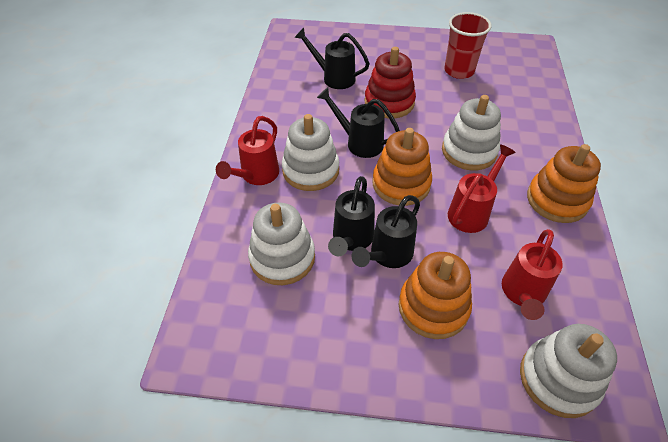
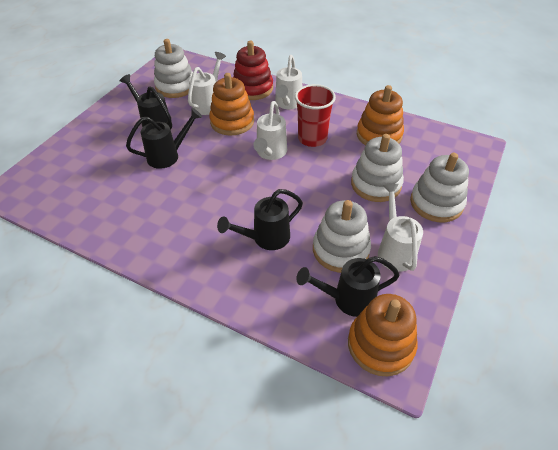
red watering can: 3 -> 0
white watering can: 0 -> 4

